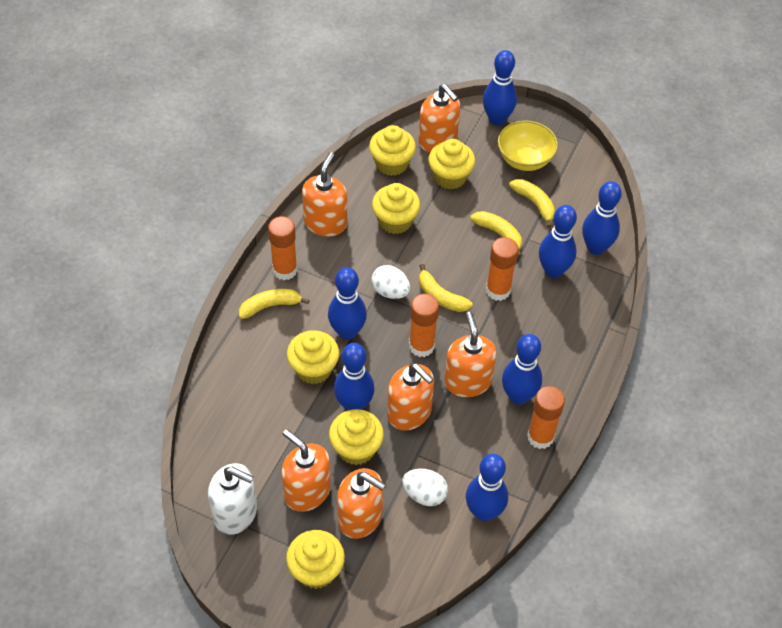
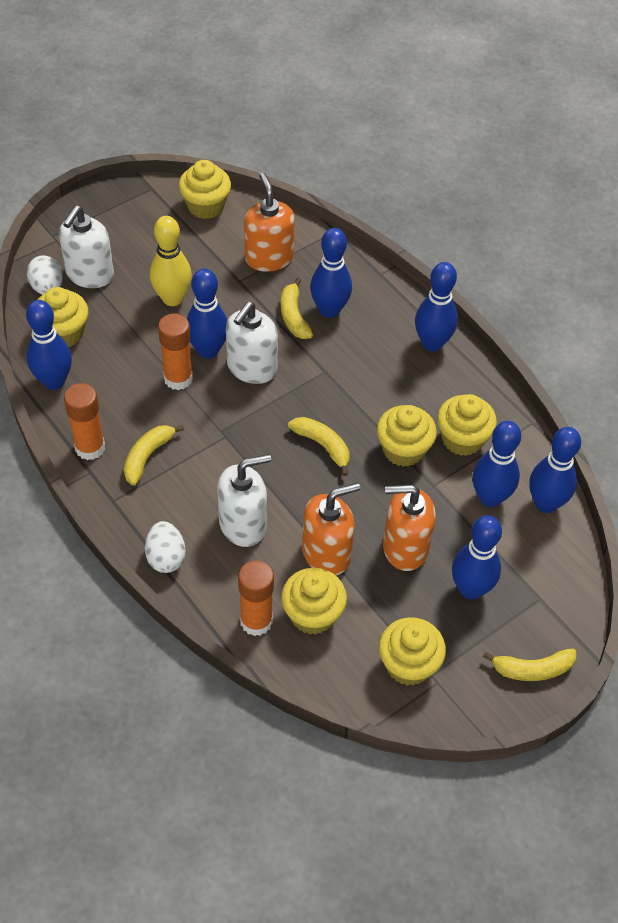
orange glue stick: 4 -> 3
orange soap dispenser: 6 -> 3
white soap dispenser: 1 -> 3
yellow bowl: 1 -> 0
yellow bowling pin: 0 -> 1

